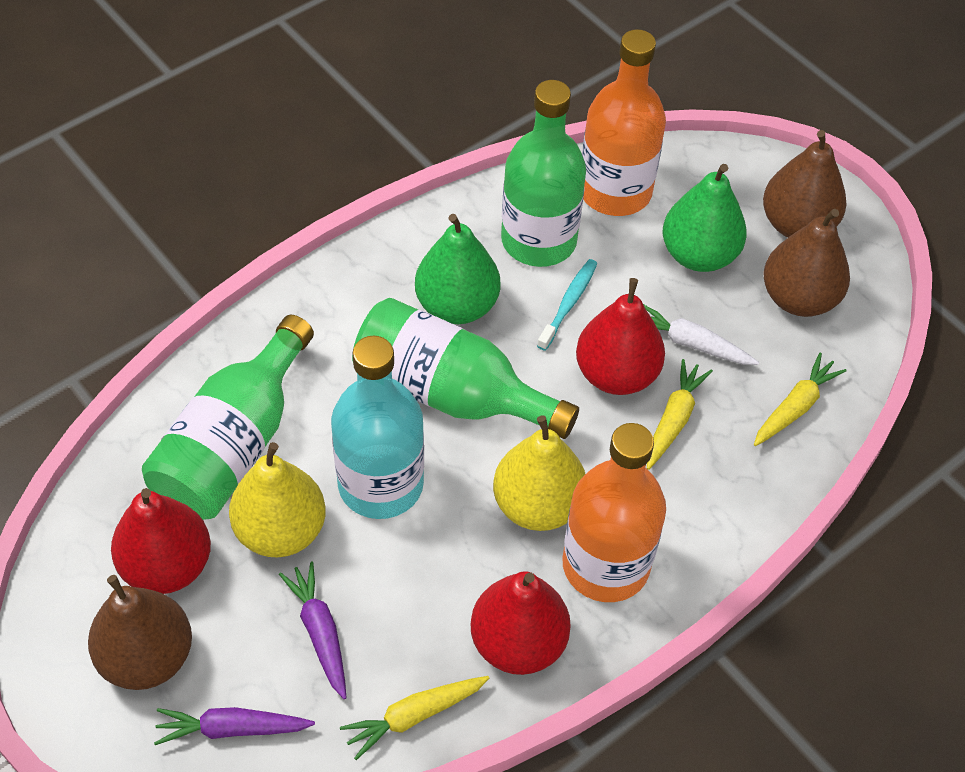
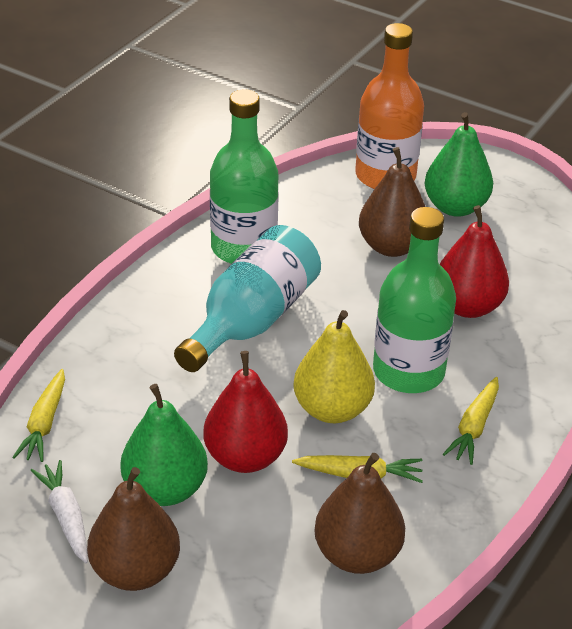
green bottle: 3 -> 2
orange bottle: 2 -> 1
purple carrot: 2 -> 0
red pear: 3 -> 2
turquoise toothbrush: 1 -> 0
yellow pear: 2 -> 1

